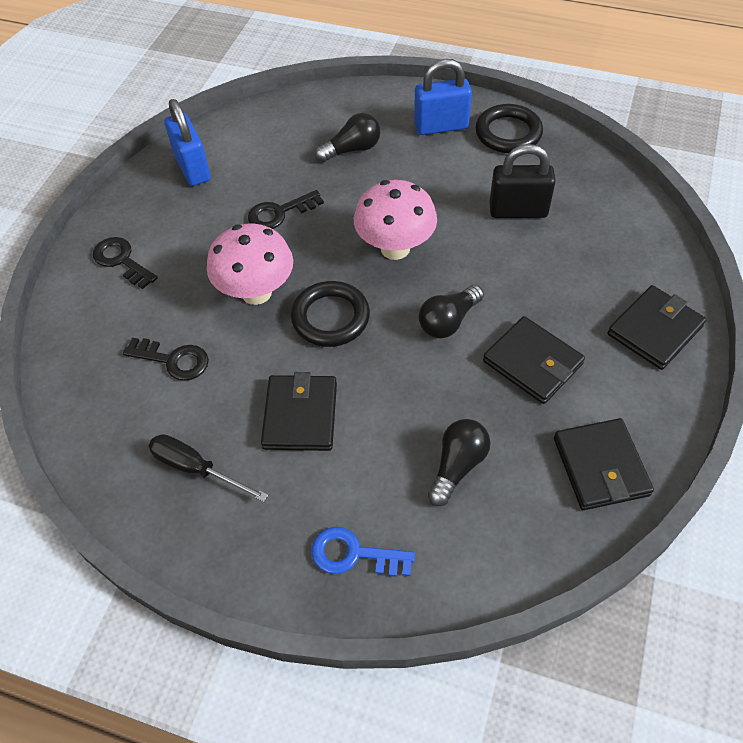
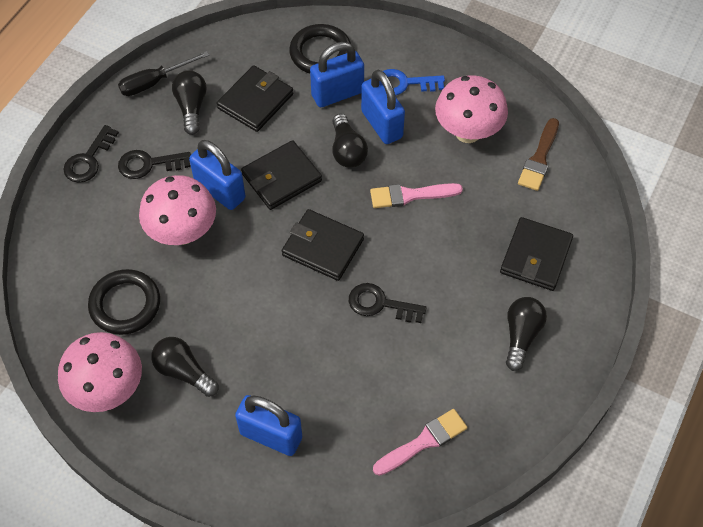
black light bulb: 3 -> 4
black padlock: 1 -> 0
blue padlock: 2 -> 4
brown brush: 0 -> 1
pink brush: 0 -> 2
pink mushroom: 2 -> 3

